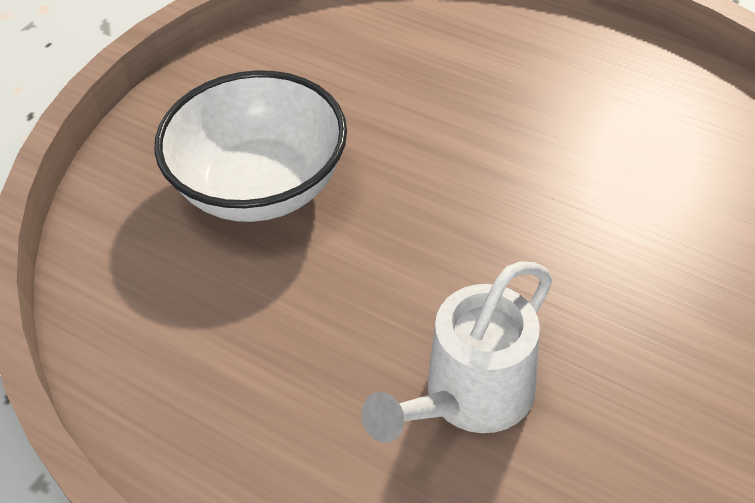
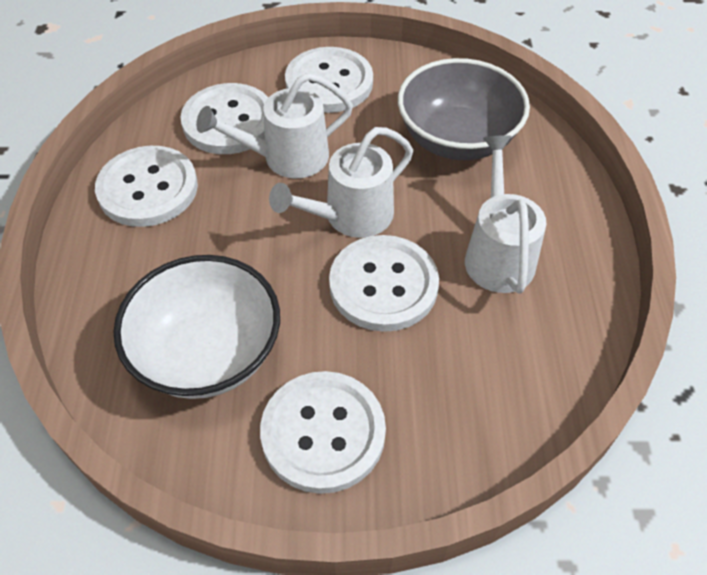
grey bowl: 0 -> 1
white button: 0 -> 5
white watering can: 1 -> 3

